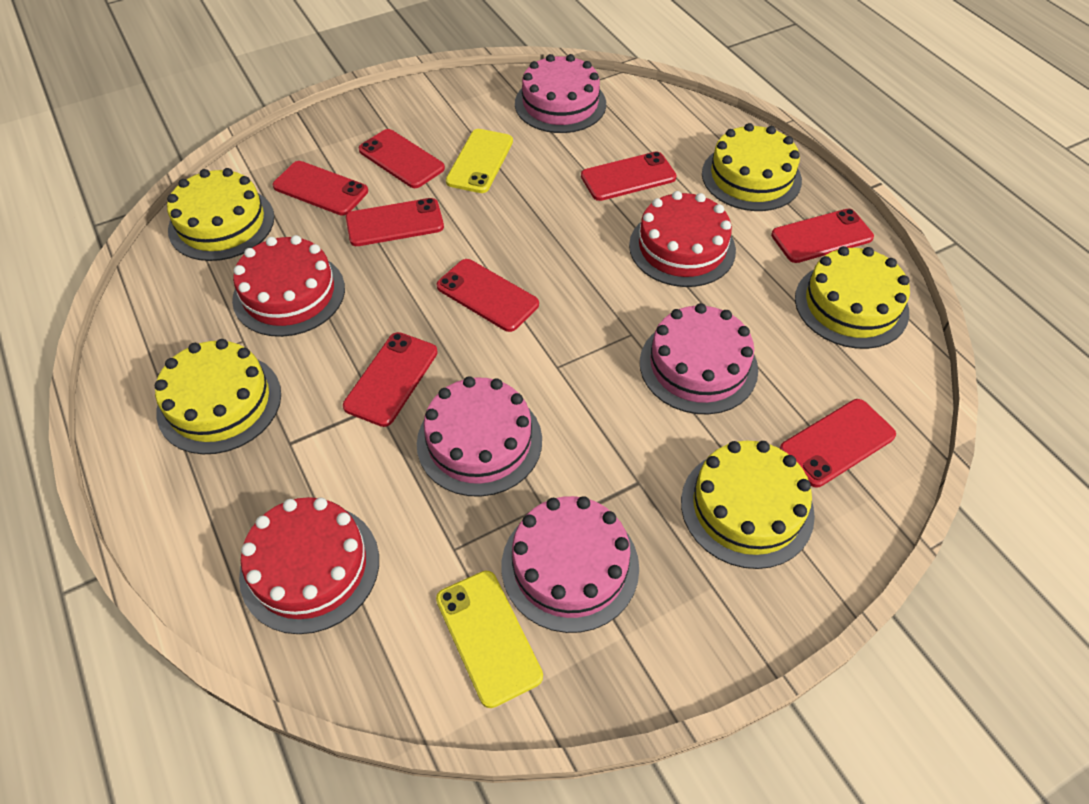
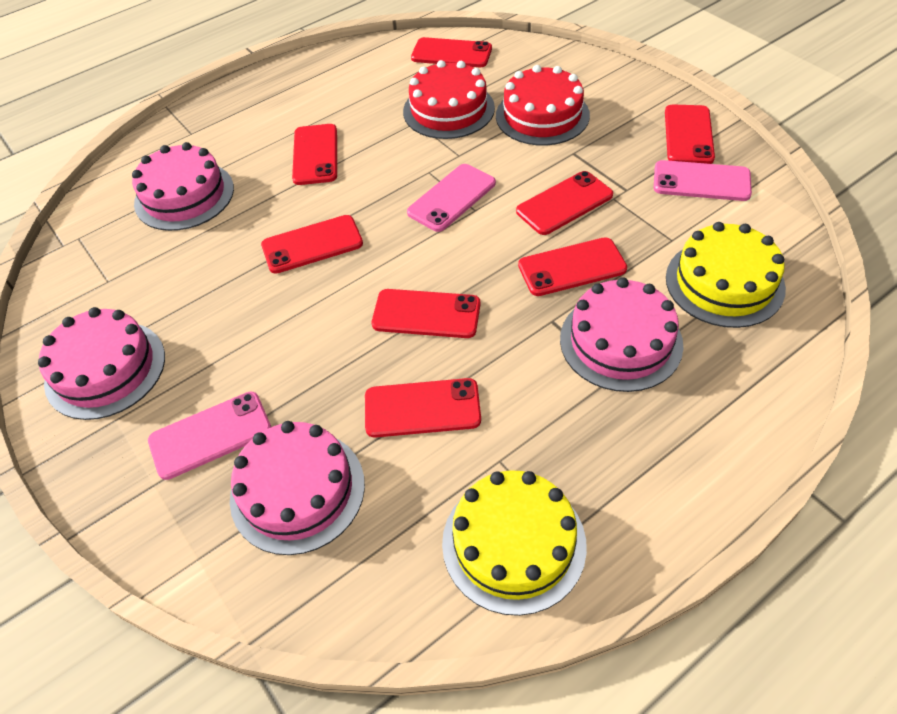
pink phone: 0 -> 3
red cake: 3 -> 2
yellow cake: 5 -> 2
yellow phone: 2 -> 0

